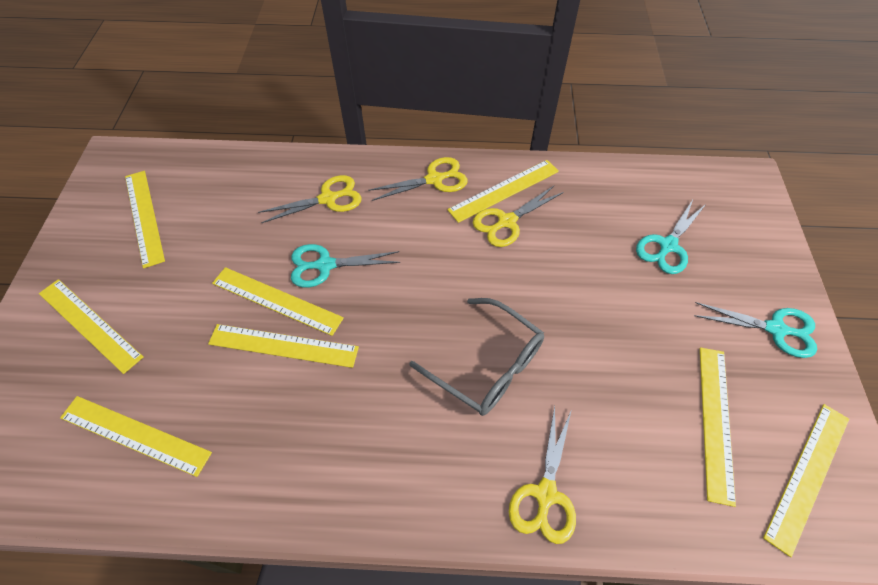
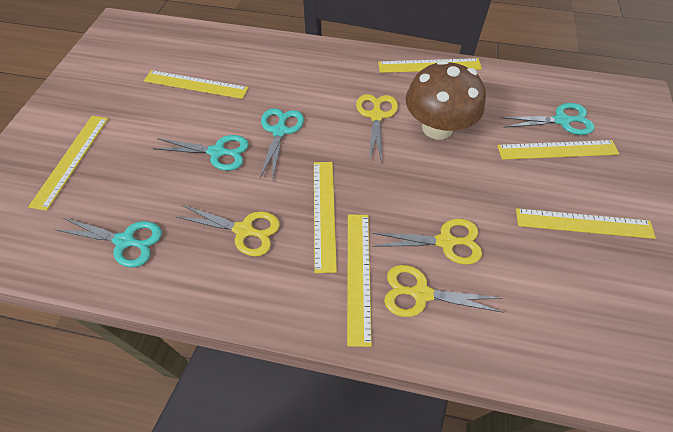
brown mushroom: 0 -> 1
grey glasses: 1 -> 0
turquoise scissors: 3 -> 4
yellow ruler: 8 -> 7

